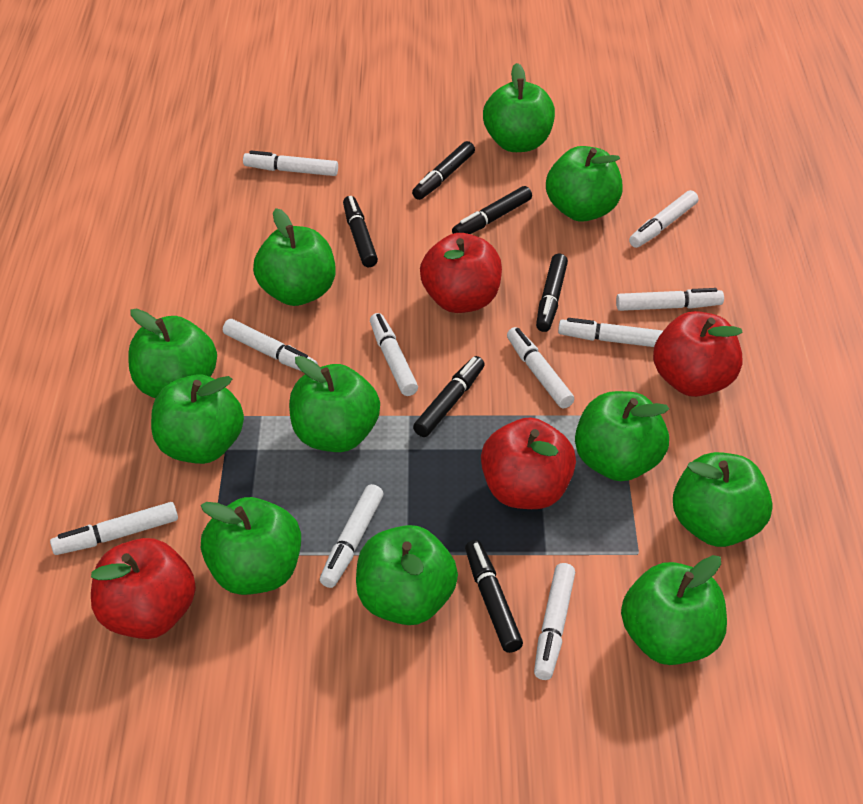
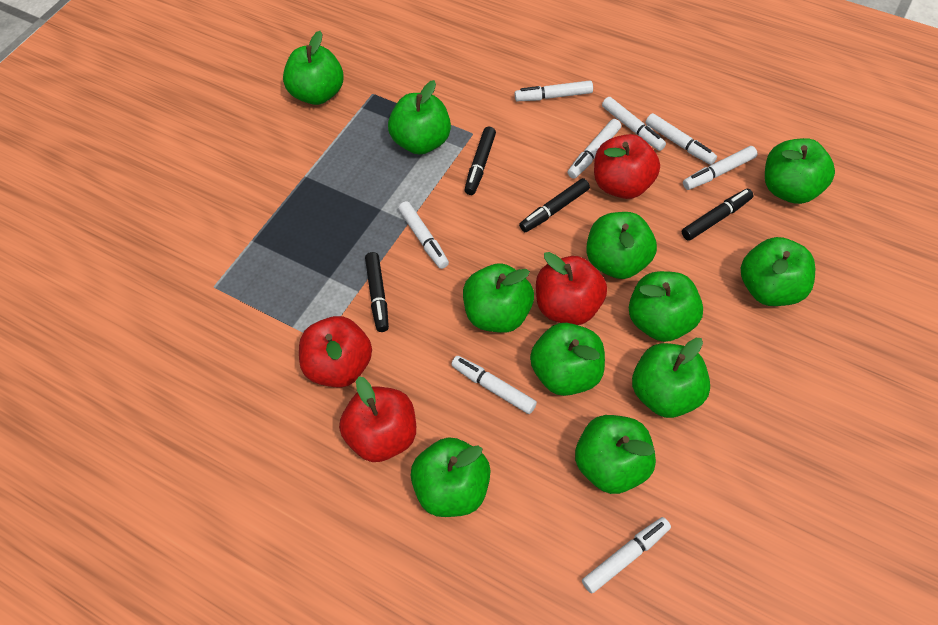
black marker: 6 -> 4
white marker: 10 -> 8

